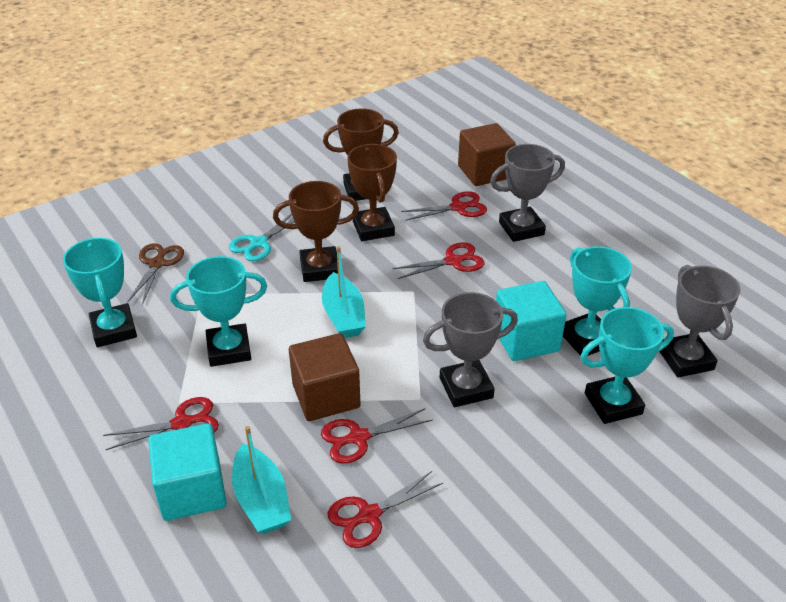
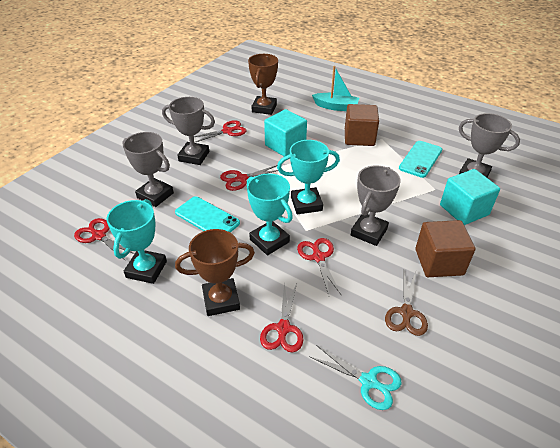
brown trophy: 3 -> 2
grey trophy: 3 -> 4
turquoise boat: 2 -> 1
turquoise phone: 0 -> 2
turquoise trophy: 4 -> 3

